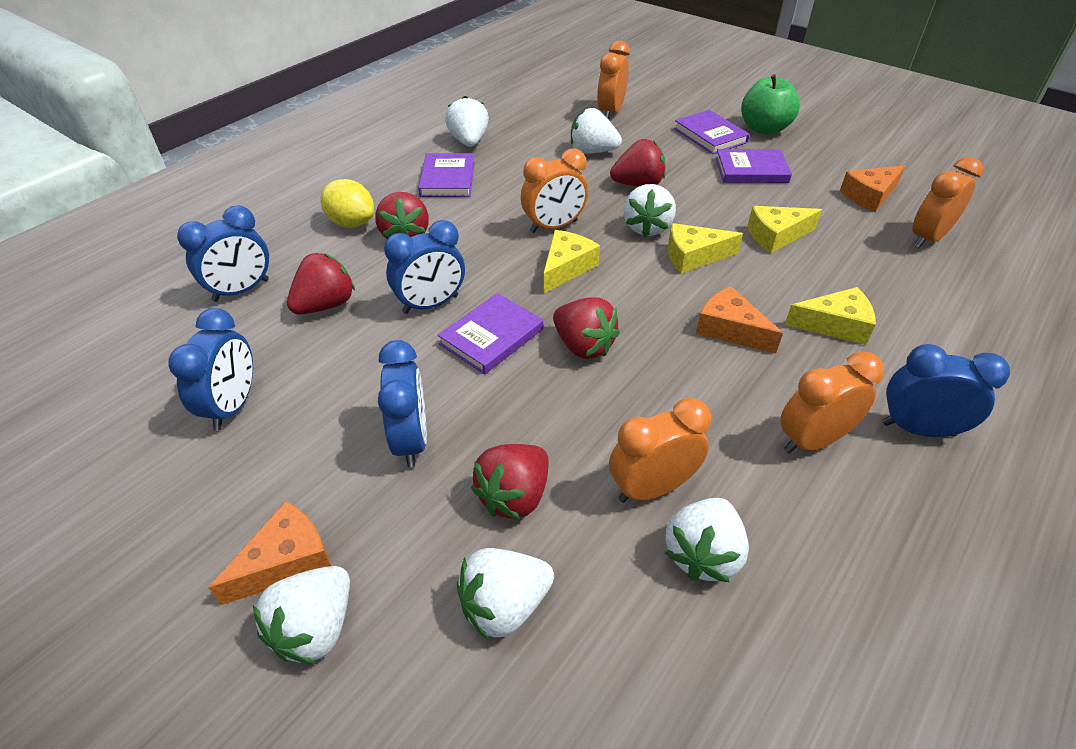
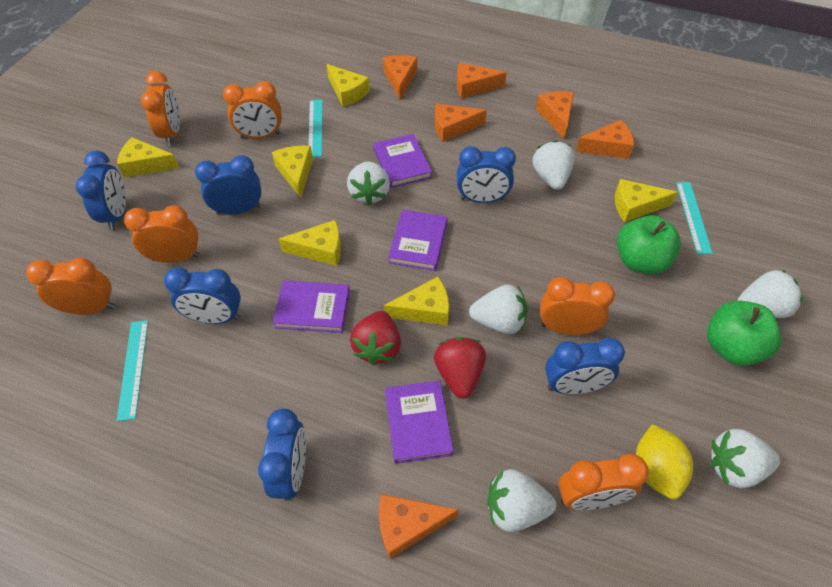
blue clock: 5 -> 6
green apple: 1 -> 2
orange cheese: 3 -> 6
orange clock: 5 -> 6
red strawberry: 5 -> 2
turquoise ruler: 0 -> 3
yellow cheese: 4 -> 6

